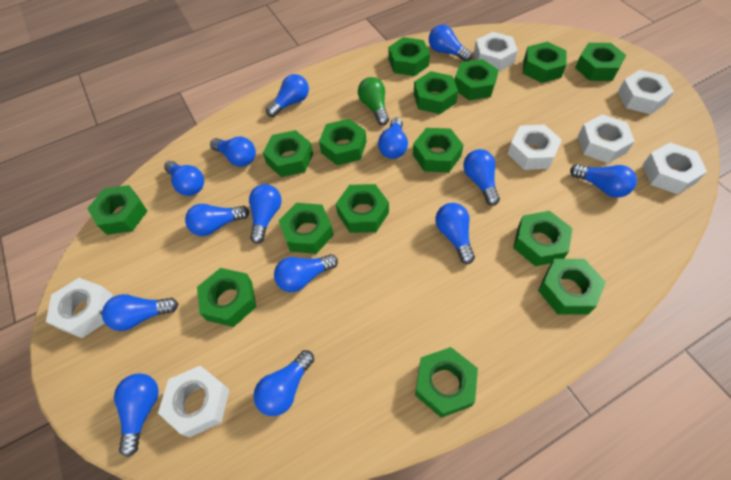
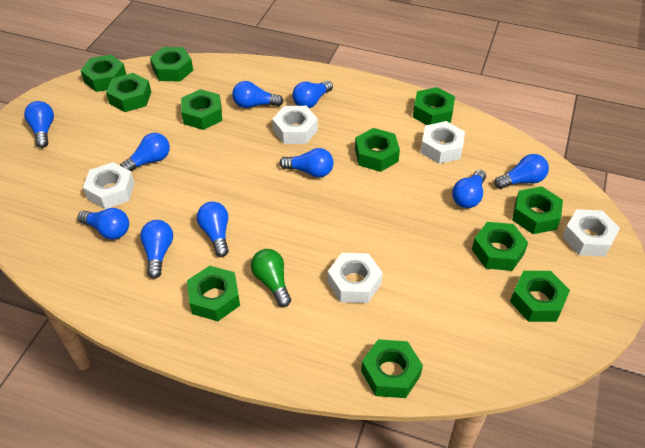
blue light bulb: 14 -> 10
green nut: 15 -> 11
white nut: 7 -> 5

